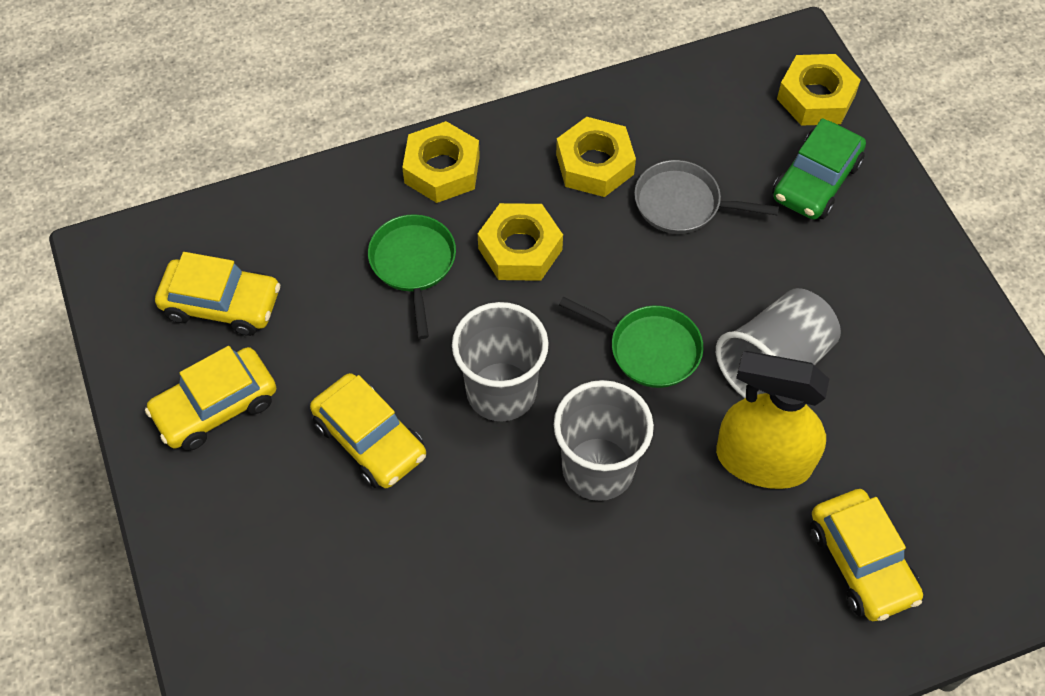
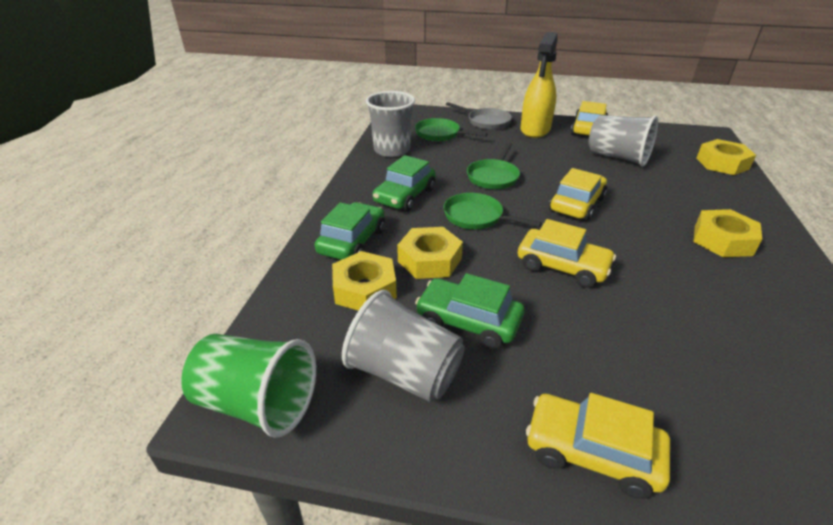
green car: 1 -> 3
green cup: 0 -> 1
green pan: 2 -> 3

